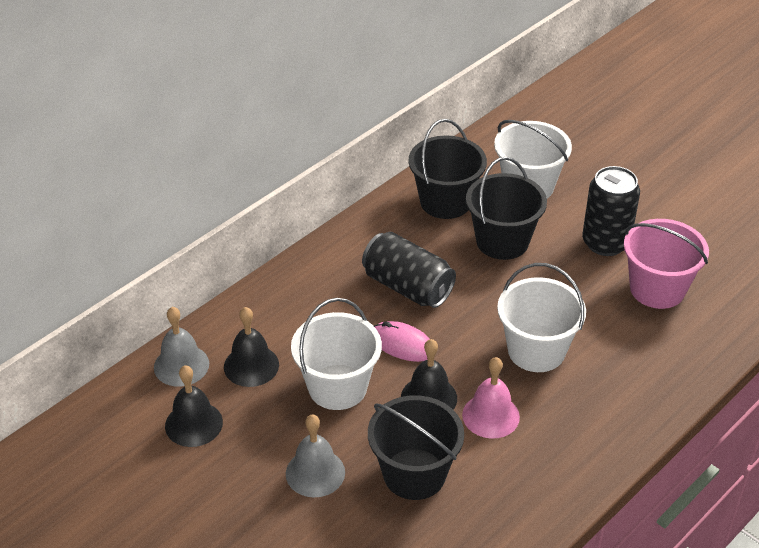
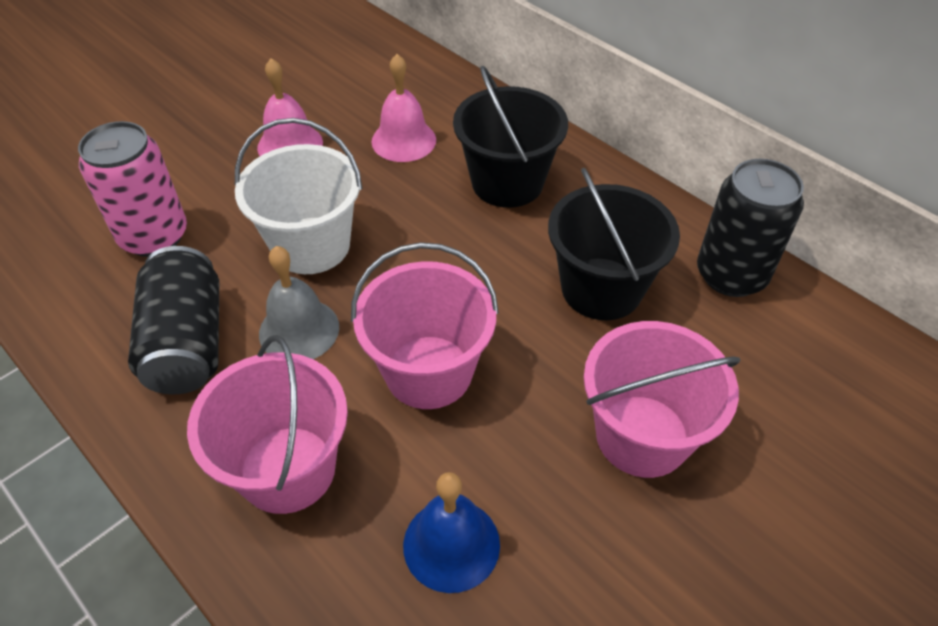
black bell: 3 -> 0
black bucket: 3 -> 2
blue bell: 0 -> 1
grey bell: 2 -> 1
pink bell: 1 -> 2
pink bucket: 1 -> 3
pink can: 0 -> 1
pink mouse: 1 -> 0
white bucket: 3 -> 1

